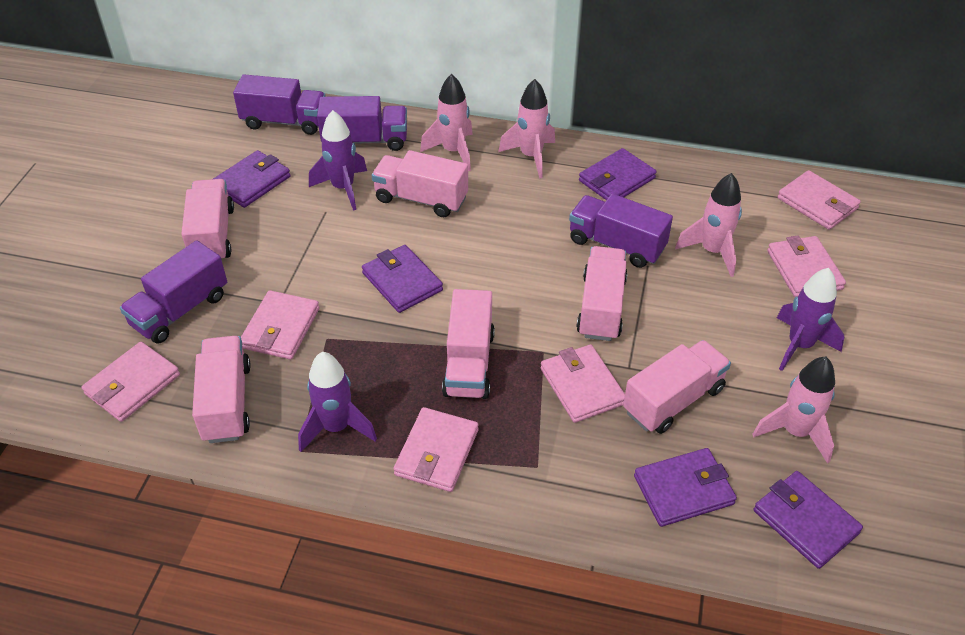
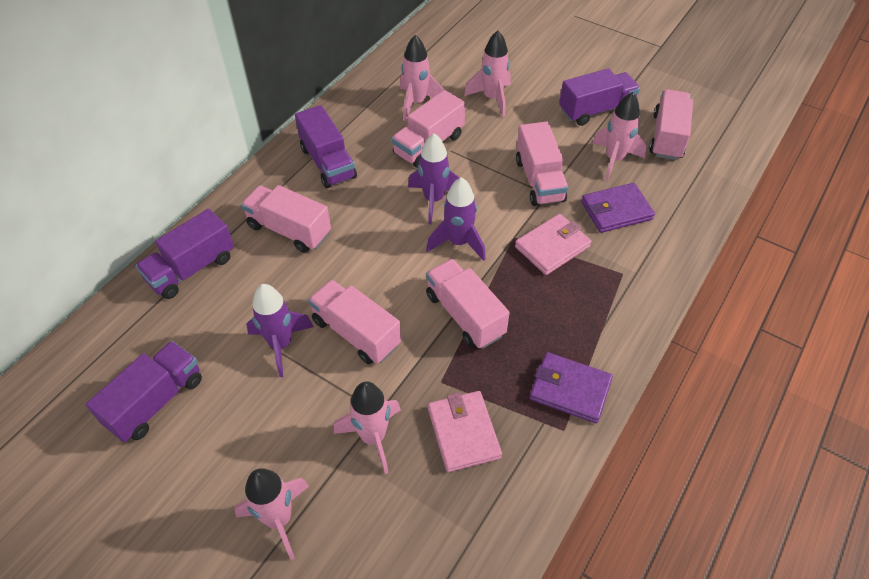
pink rocket: 4 -> 5
pink wallet: 6 -> 2
purple wallet: 5 -> 2

